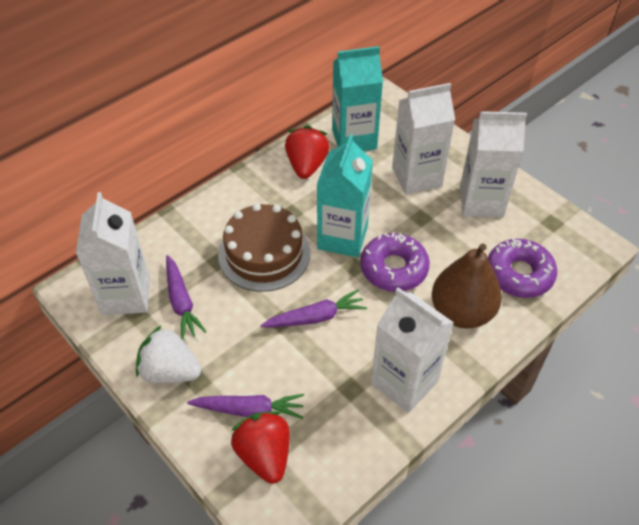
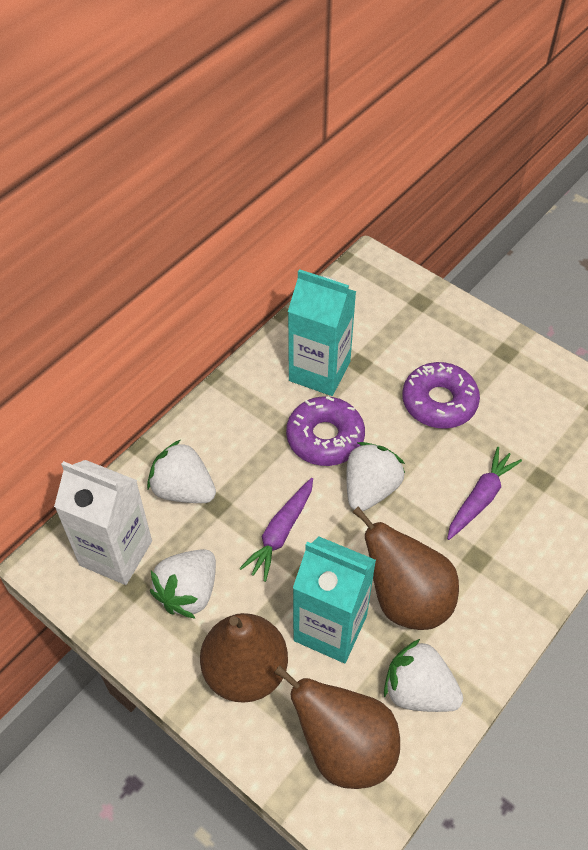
brown cake: 1 -> 0
brown pear: 1 -> 3
purple carrot: 3 -> 2
red strawberry: 2 -> 0
white carton: 4 -> 1
white strawberry: 1 -> 4

